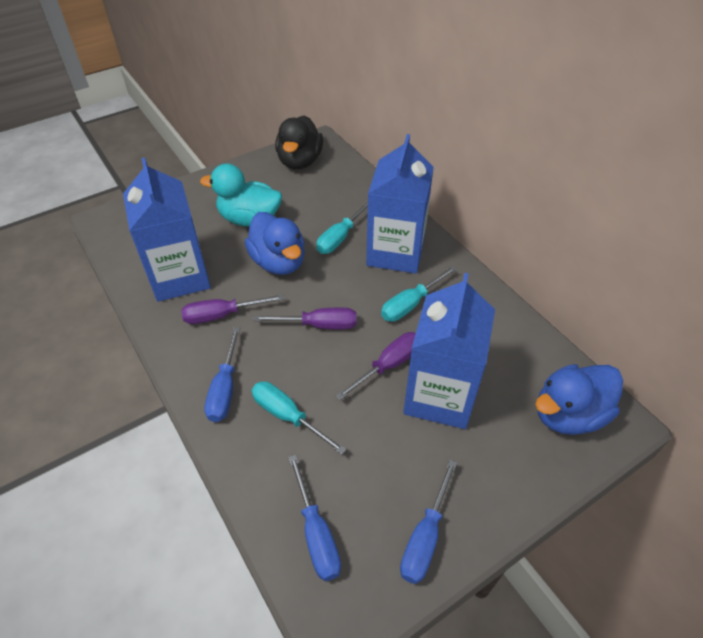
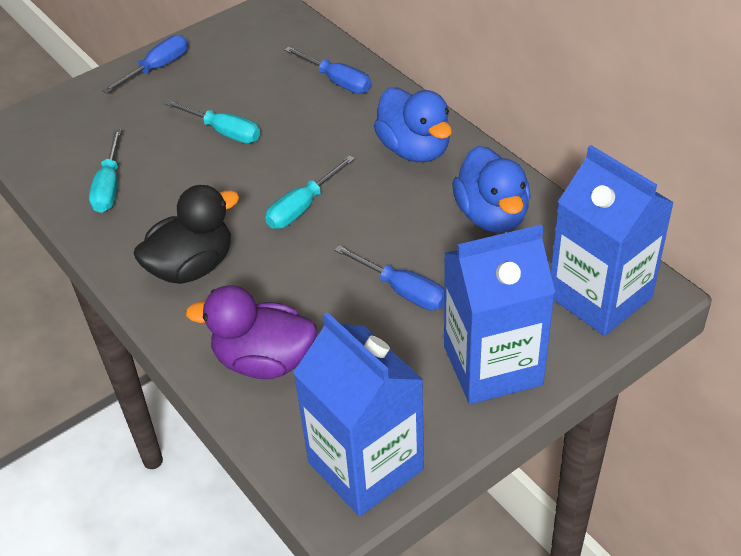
purple duck: 0 -> 1
purple screwdriver: 3 -> 0
turquoise duck: 1 -> 0

